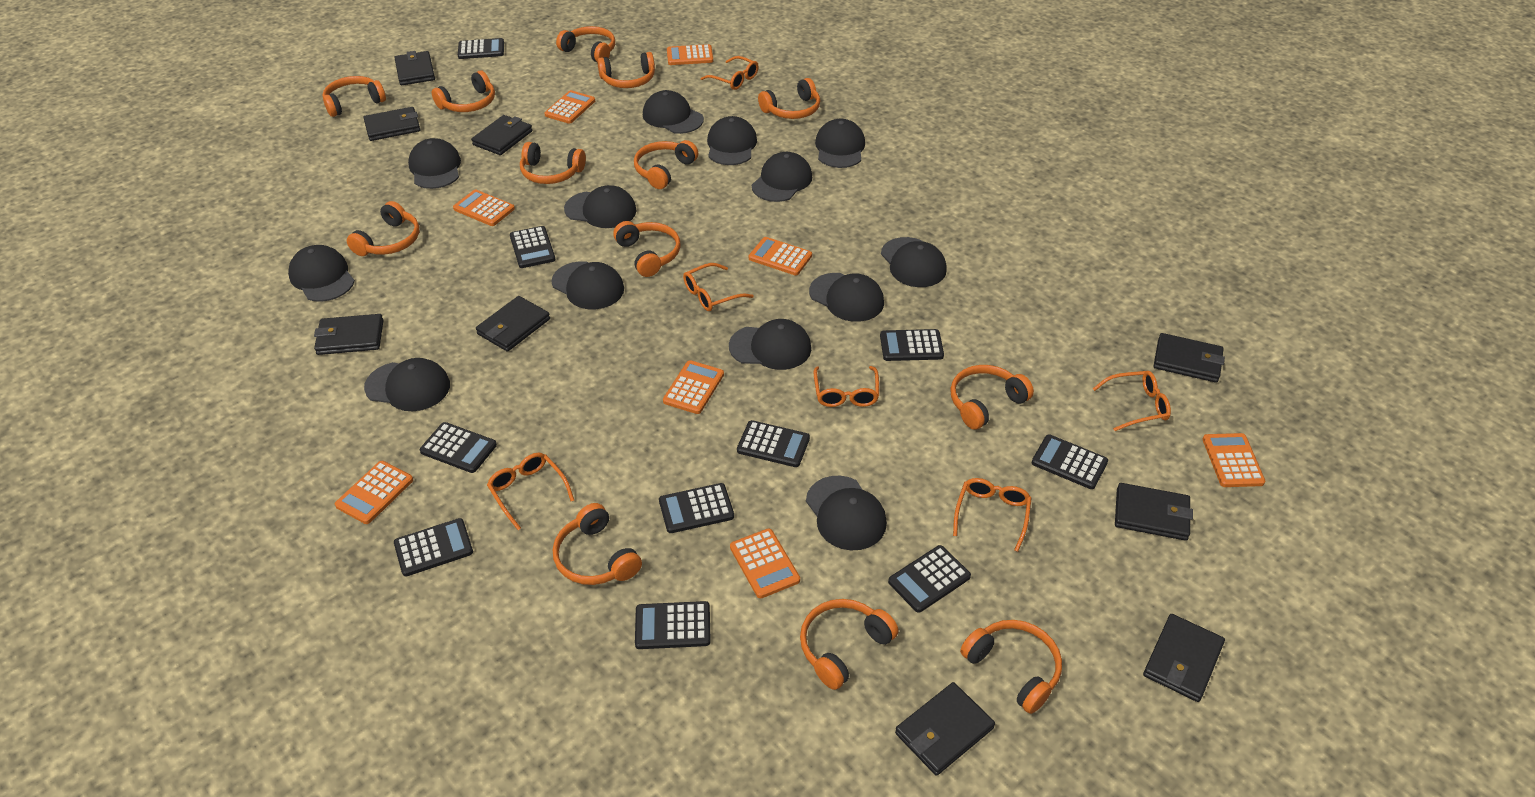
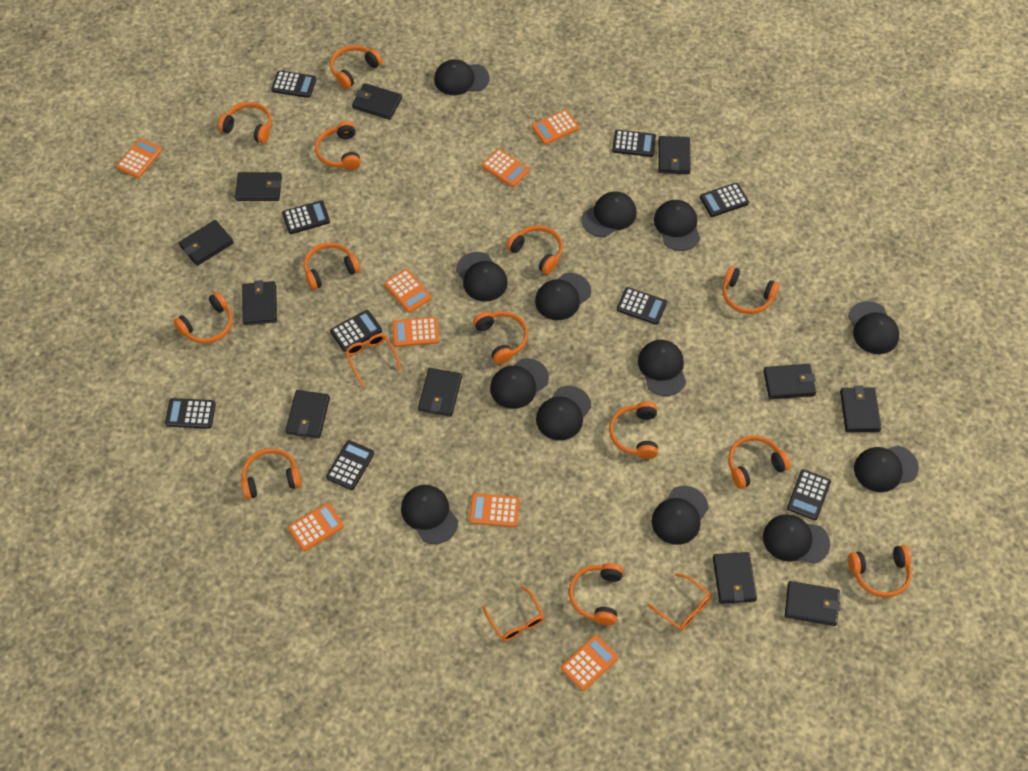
black calculator: 10 -> 9
black wallet: 9 -> 11
orange glasses: 6 -> 3

